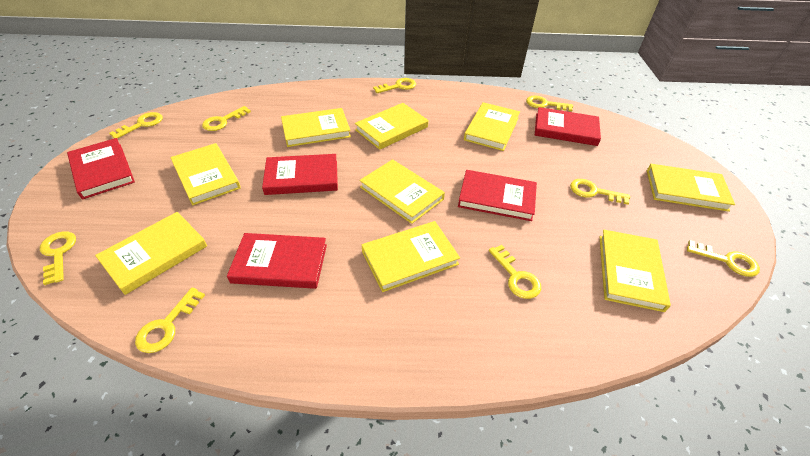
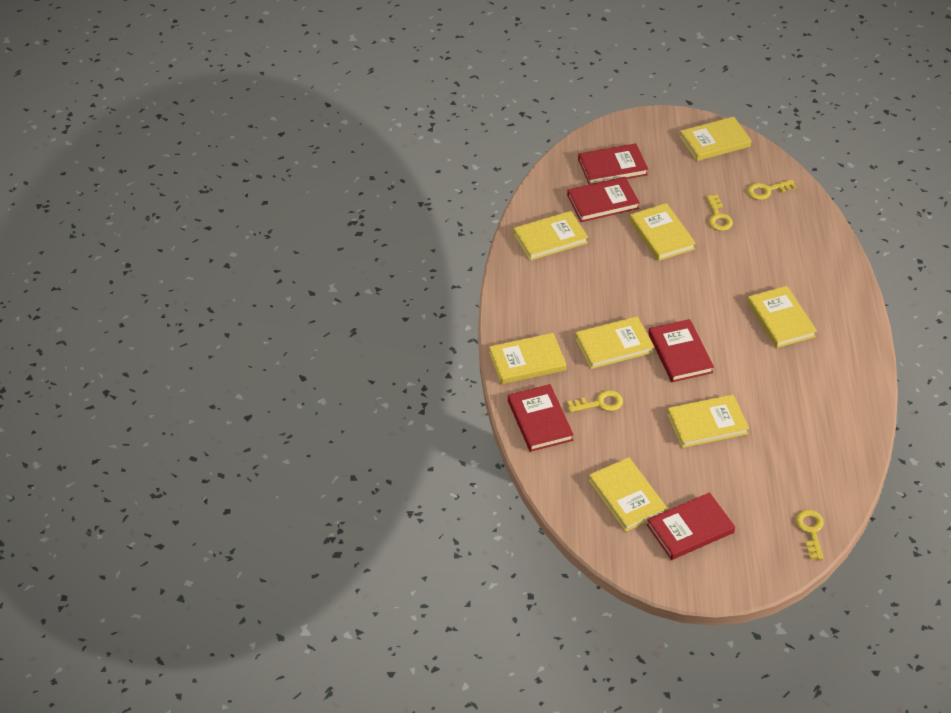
yellow book: 9 -> 8
yellow key: 9 -> 4

